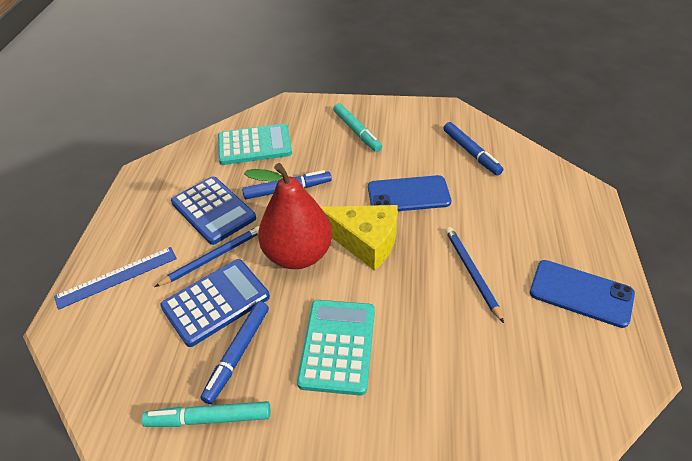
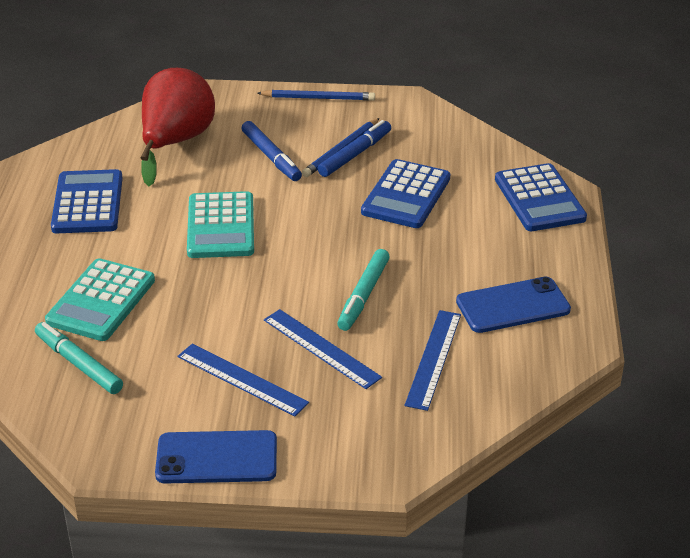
blue calculator: 2 -> 3
blue marker: 3 -> 2
blue ruler: 1 -> 3
yellow cheese: 1 -> 0

